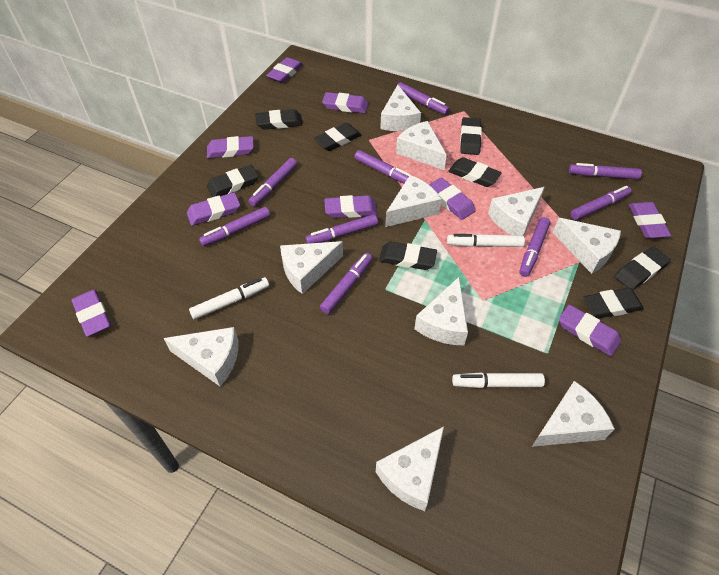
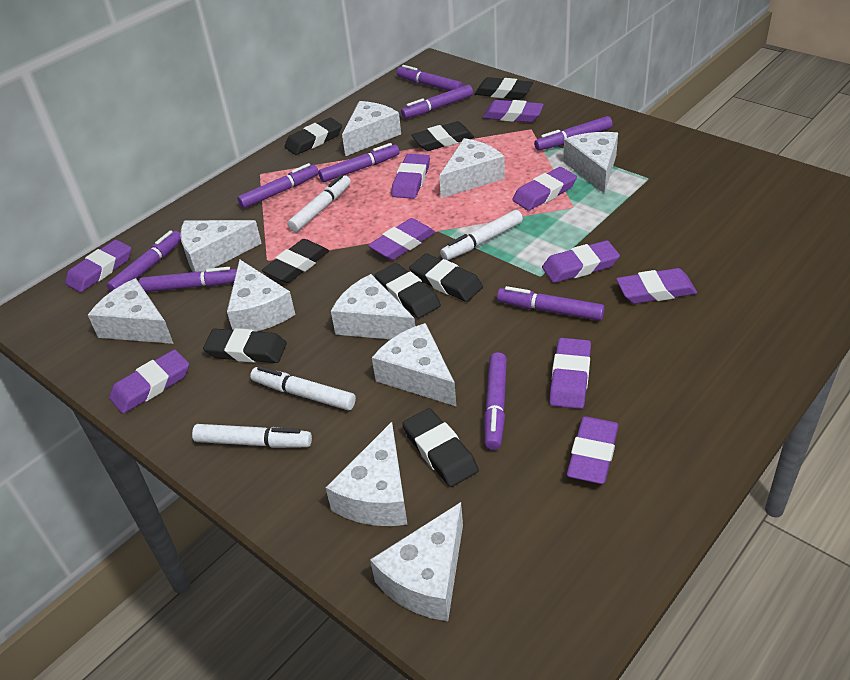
purple eraser: 9 -> 10
white marker: 3 -> 4

